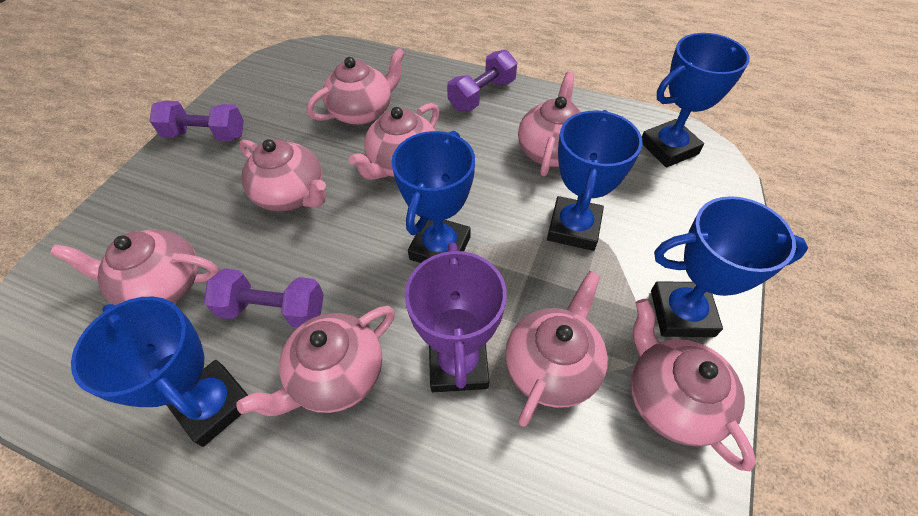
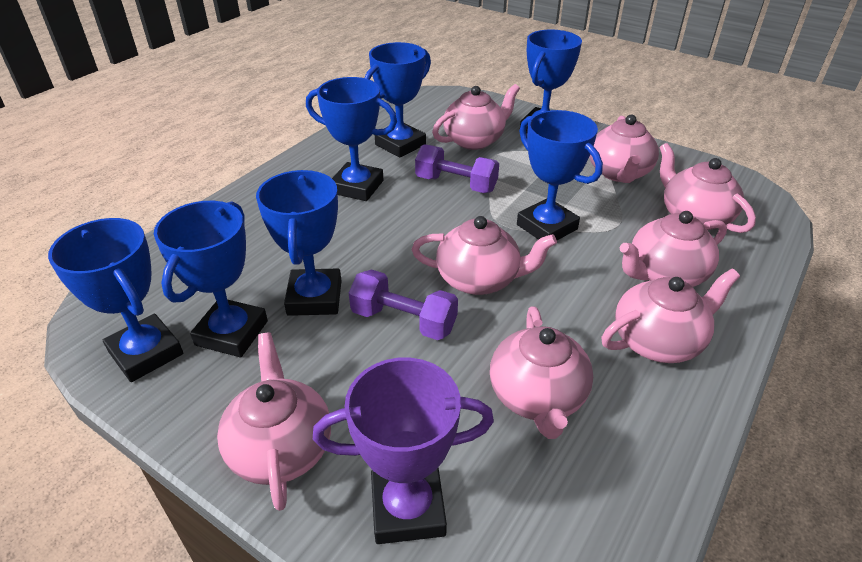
blue trophy: 5 -> 7
purple dumbbell: 3 -> 2

